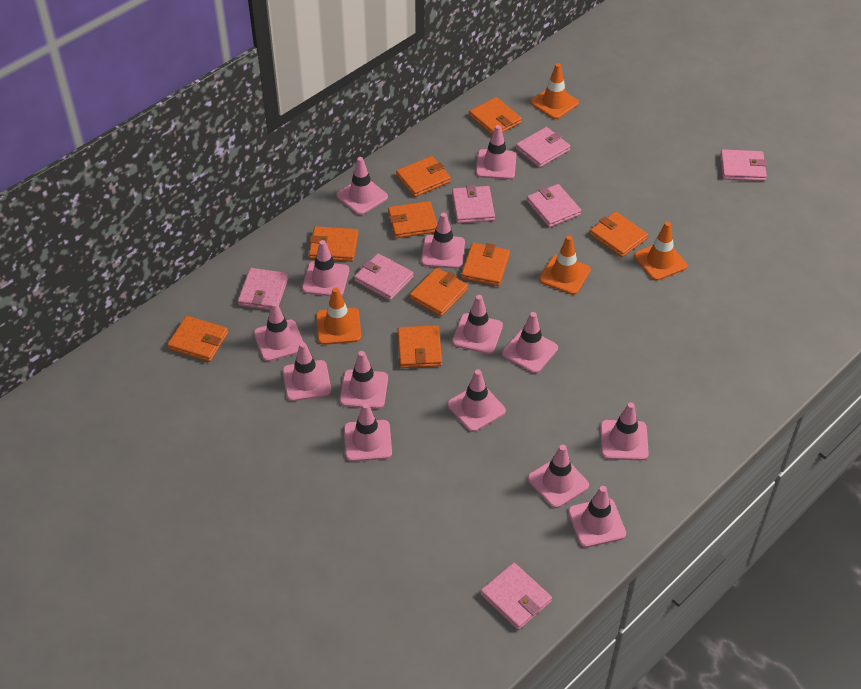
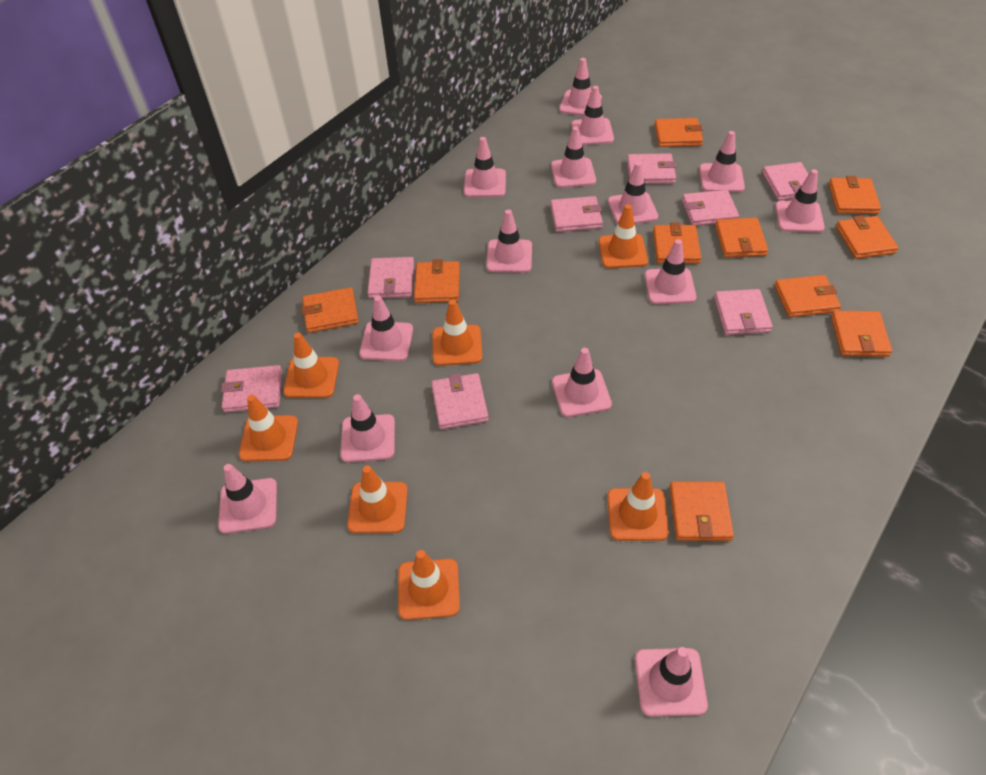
orange traffic cone: 4 -> 7
orange wallet: 9 -> 10
pink wallet: 7 -> 8

